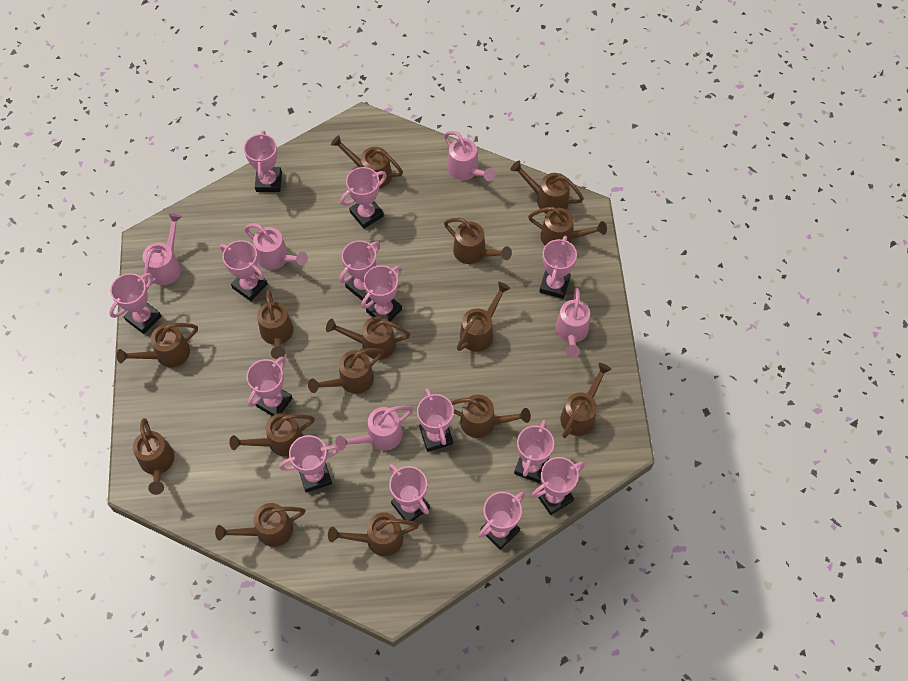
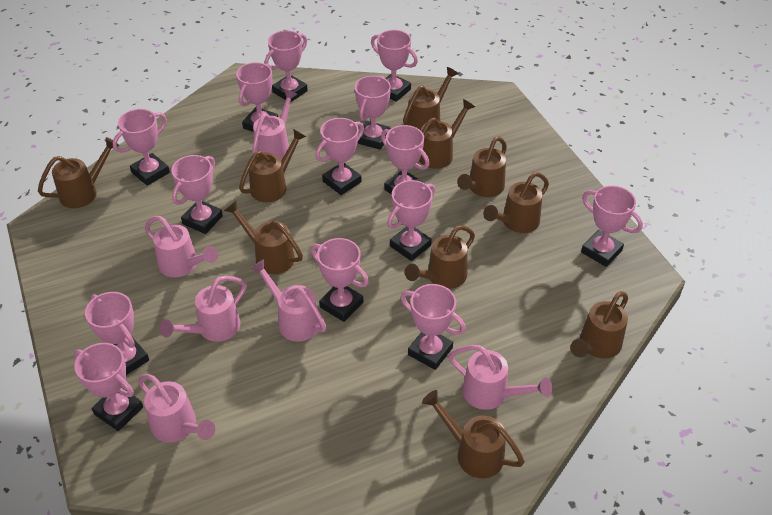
brown watering can: 15 -> 10
pink watering can: 5 -> 6

